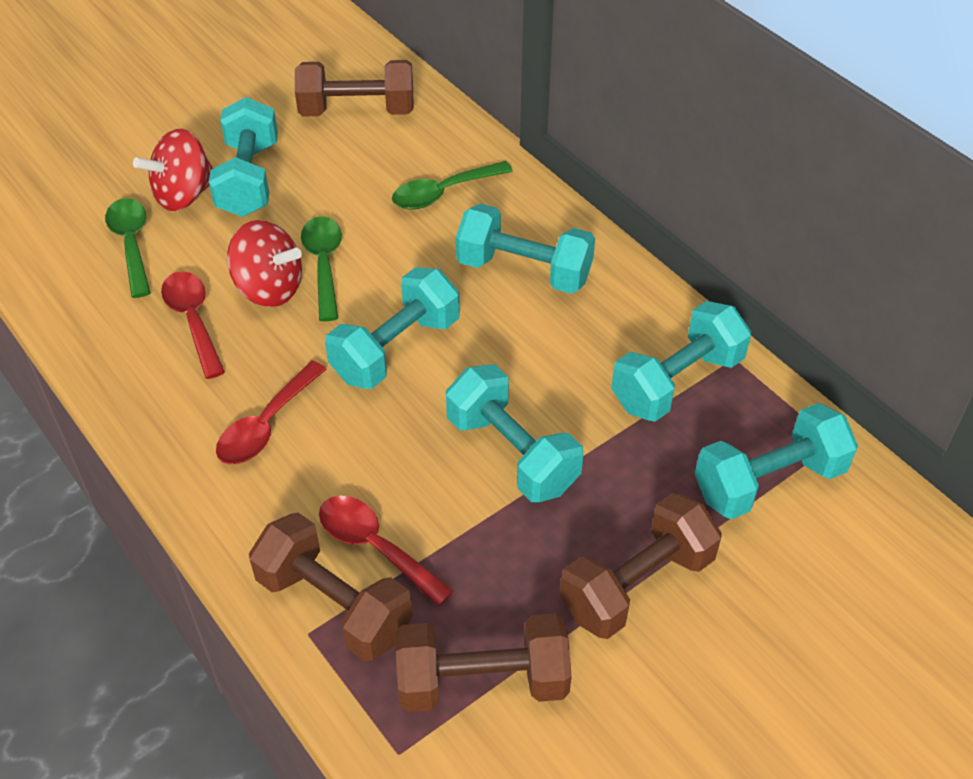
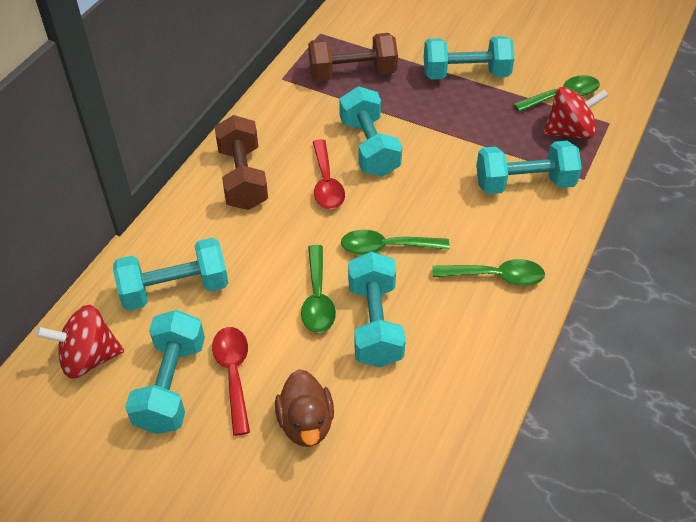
brown duck: 0 -> 1
brown dumbbell: 4 -> 2
green spoon: 3 -> 4
red spoon: 3 -> 2

